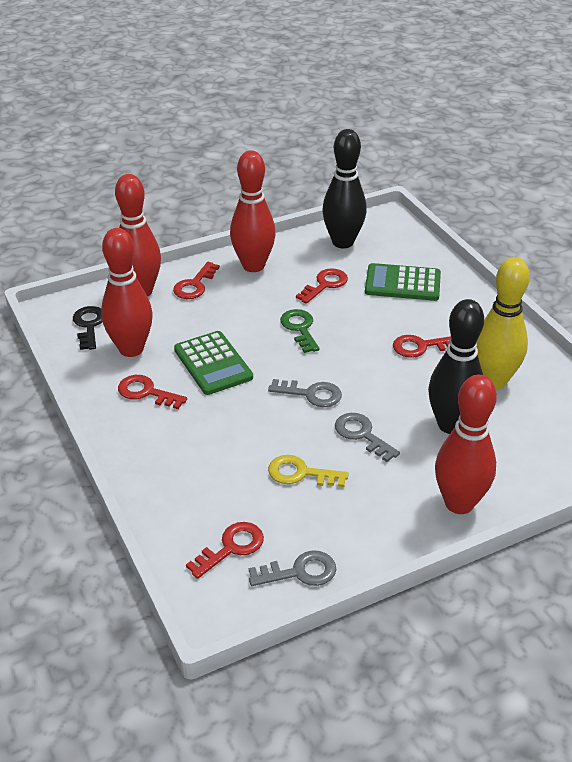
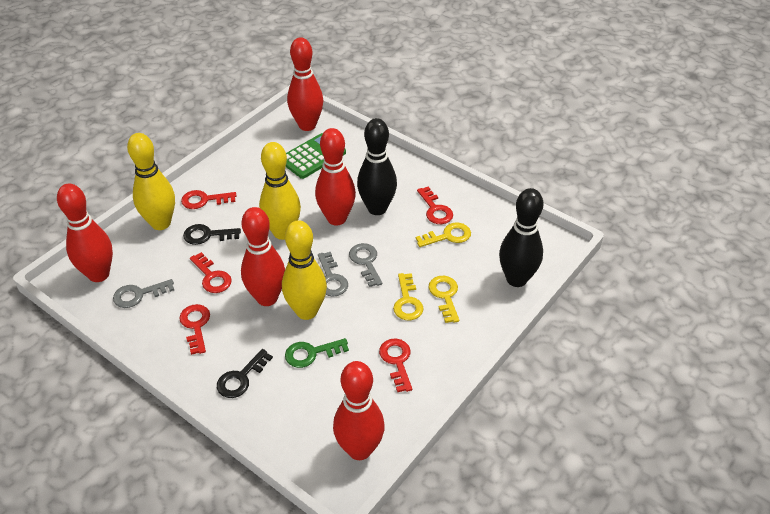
black key: 1 -> 2
green calculator: 2 -> 1
red bowling pin: 4 -> 5
yellow bowling pin: 1 -> 3
yellow key: 1 -> 3

